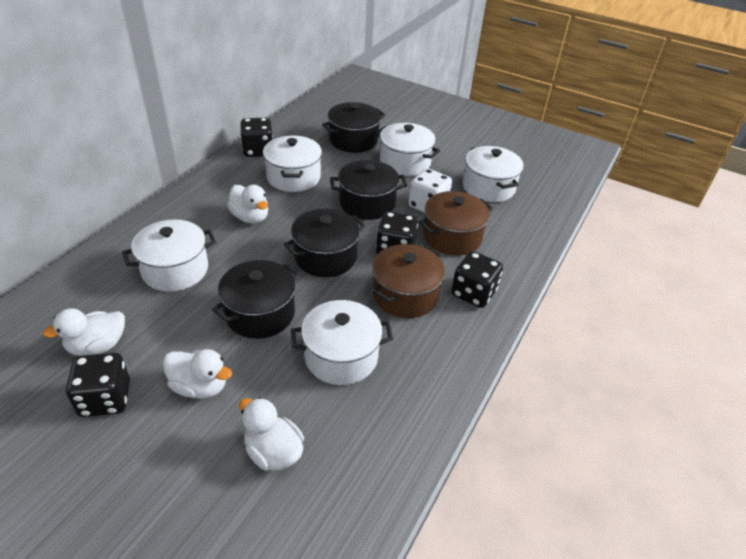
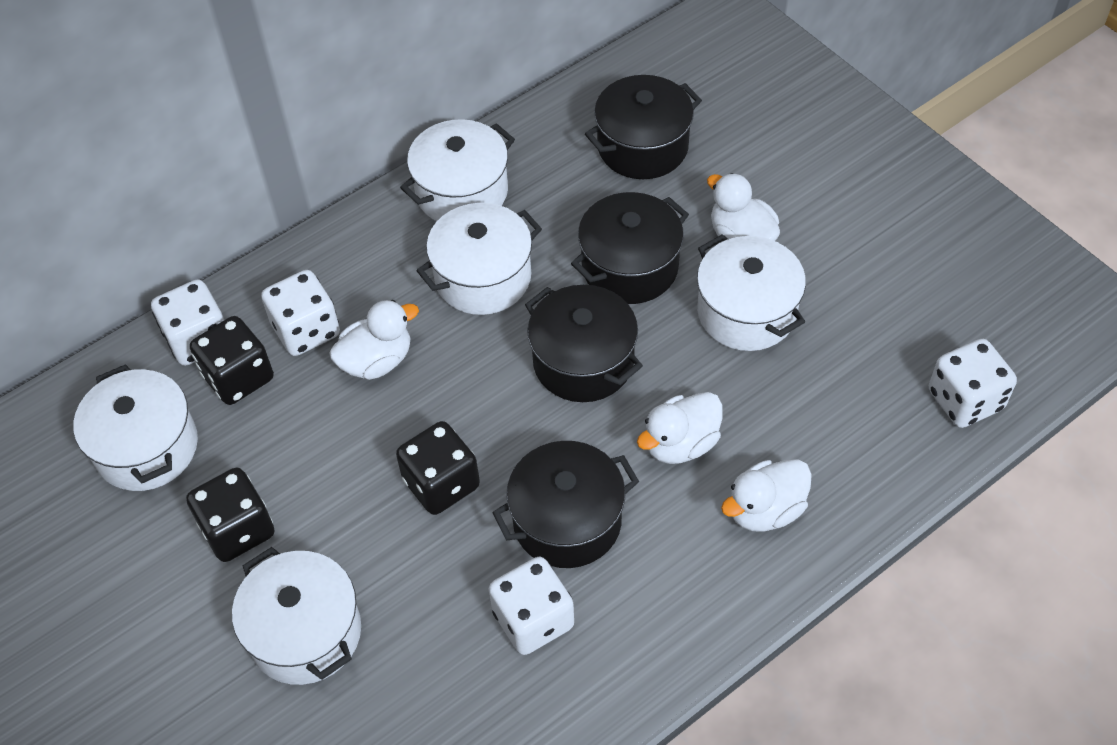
black dice: 4 -> 3
brown pot: 2 -> 0
white dice: 1 -> 4

